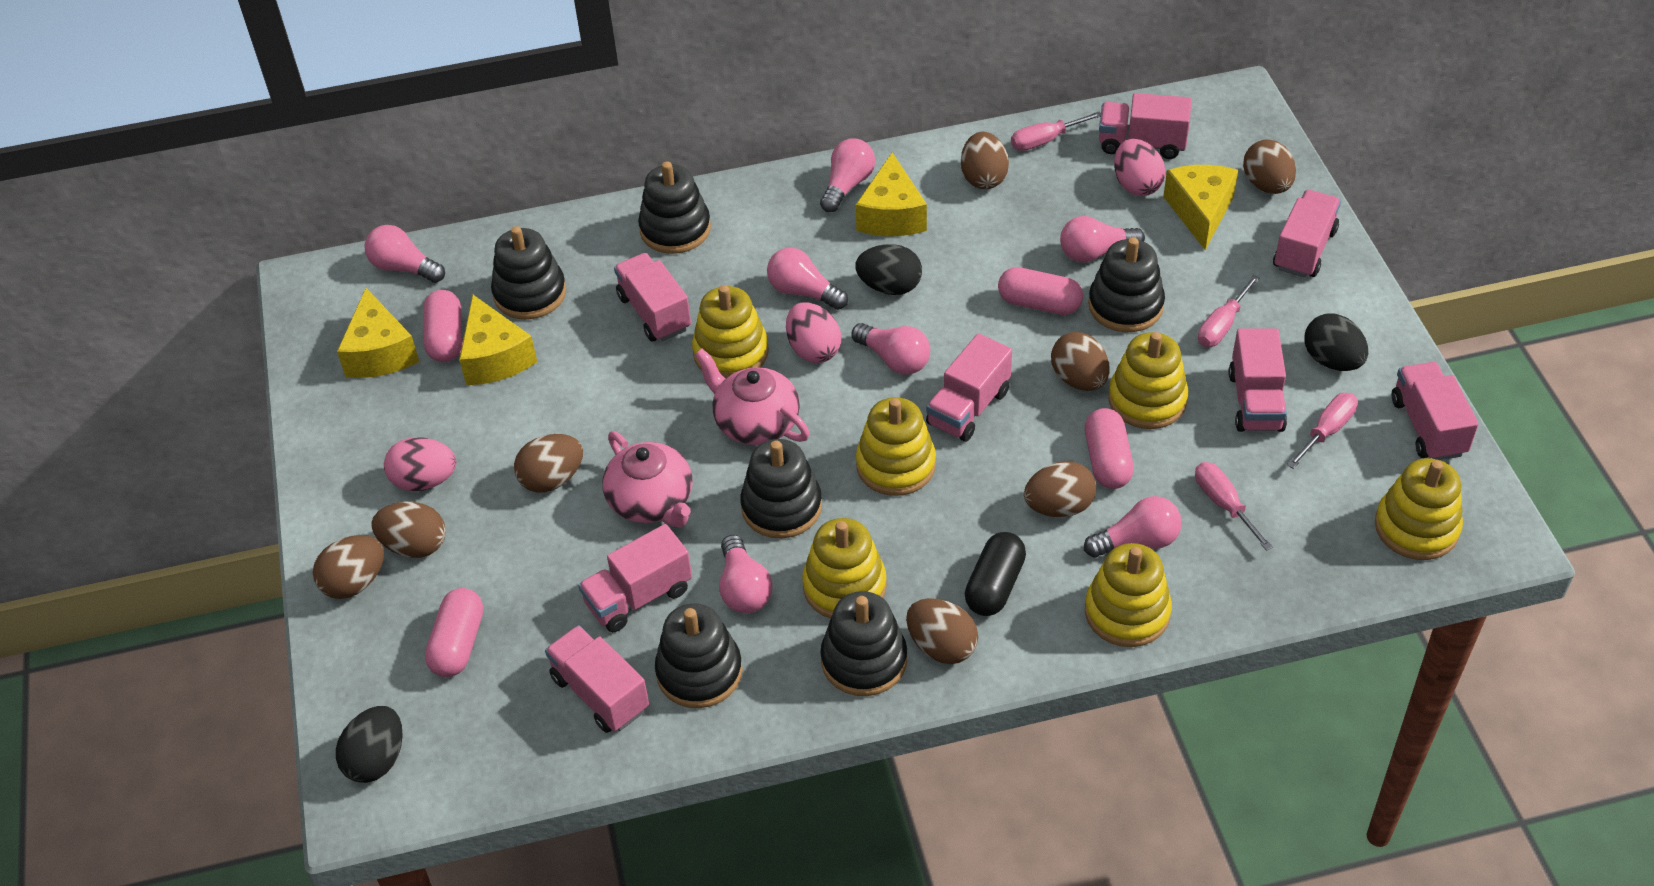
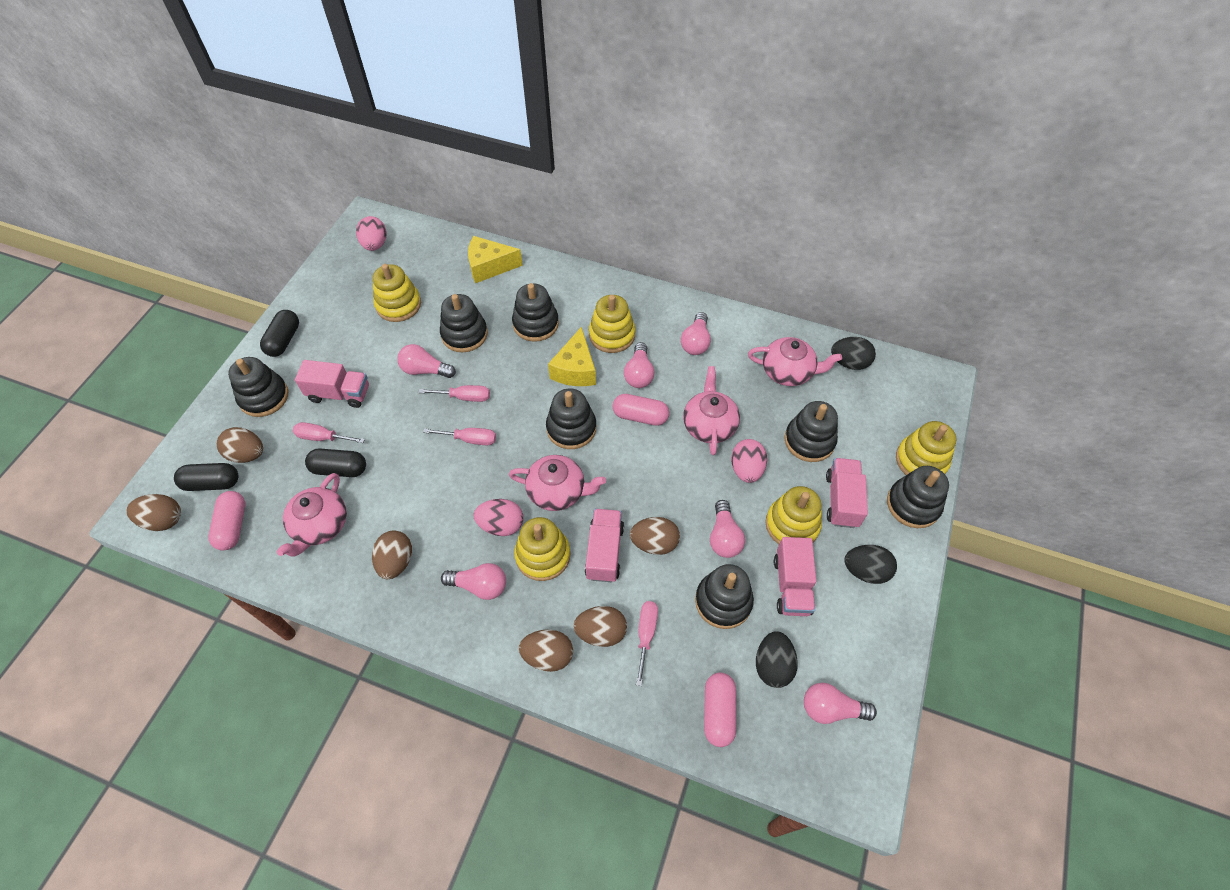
black capsule: 1 -> 3
black stacking toy: 6 -> 7
brown egg: 8 -> 6
pink capsule: 4 -> 3
pink light bulb: 7 -> 6
pink teapot: 2 -> 4
pink truck: 8 -> 4
yellow cheese: 4 -> 2
yellow stacking toy: 6 -> 5

